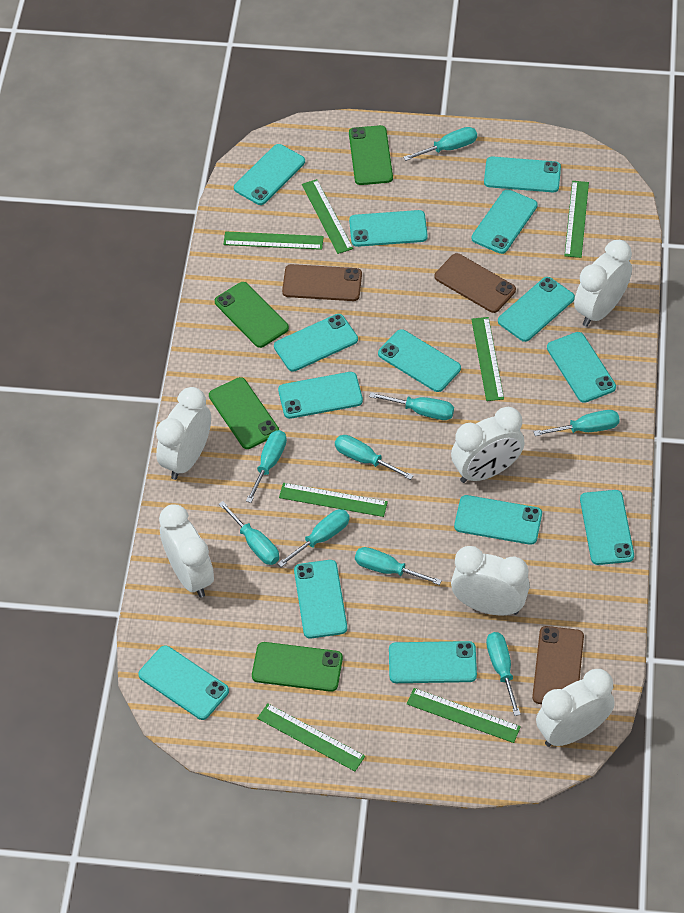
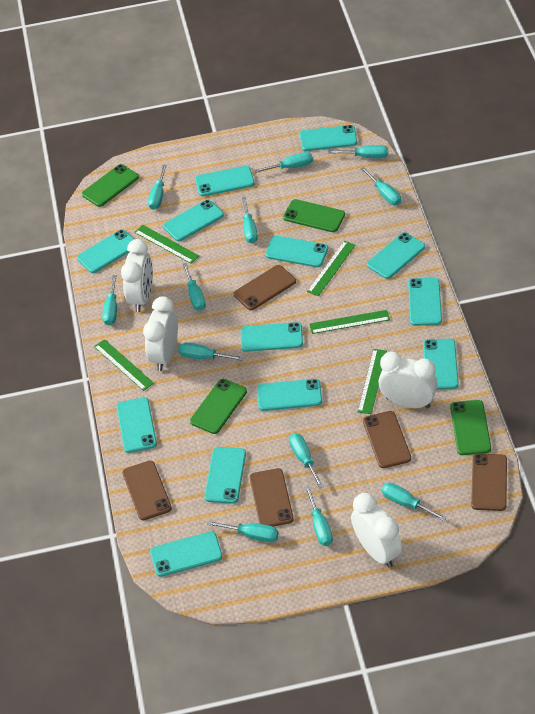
brown phone: 3 -> 5
green ruler: 7 -> 5
turquoise phone: 14 -> 13
turquoise screwdriver: 9 -> 12
white clock: 6 -> 4

